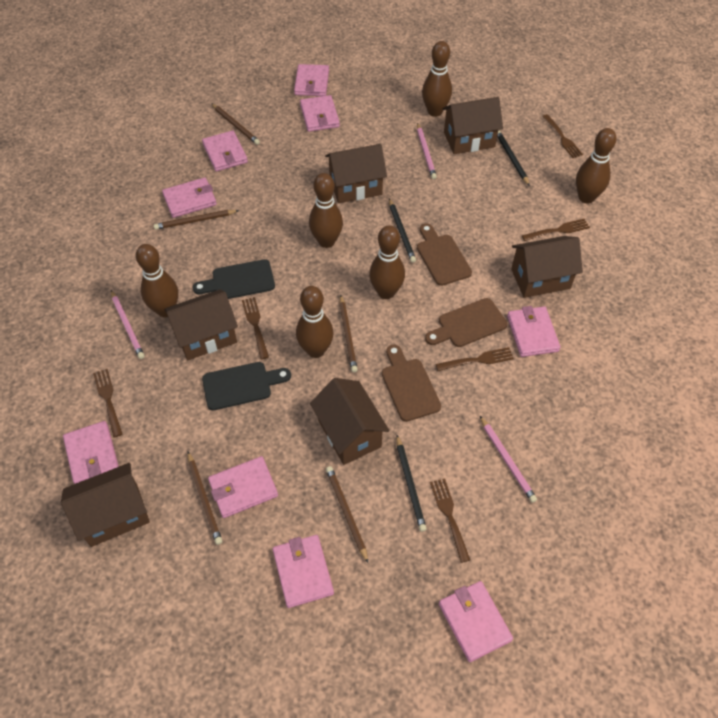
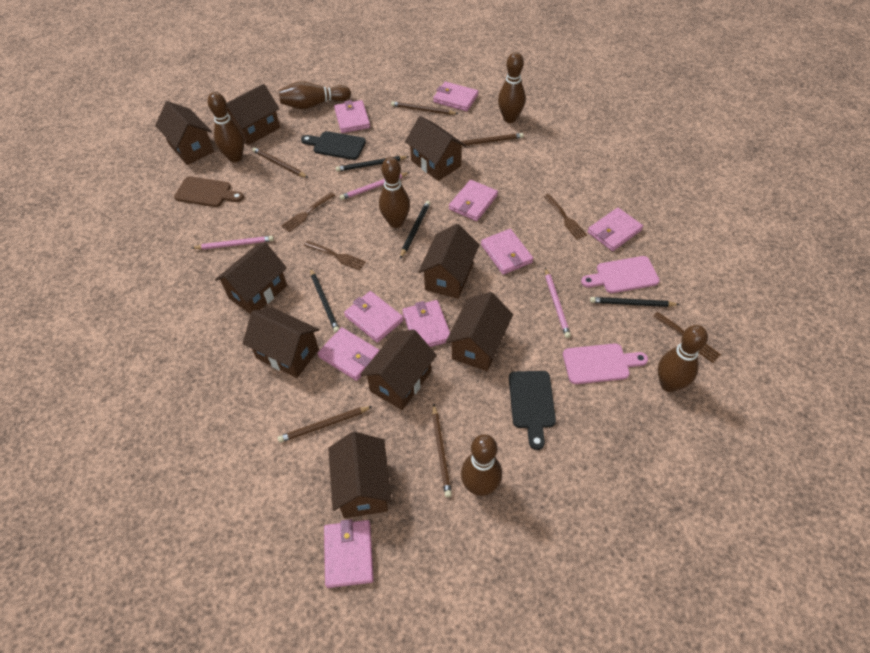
black pencil: 3 -> 4
brown cutting board: 3 -> 1
brown fork: 6 -> 4
brown house: 6 -> 9
pink cutting board: 0 -> 2

